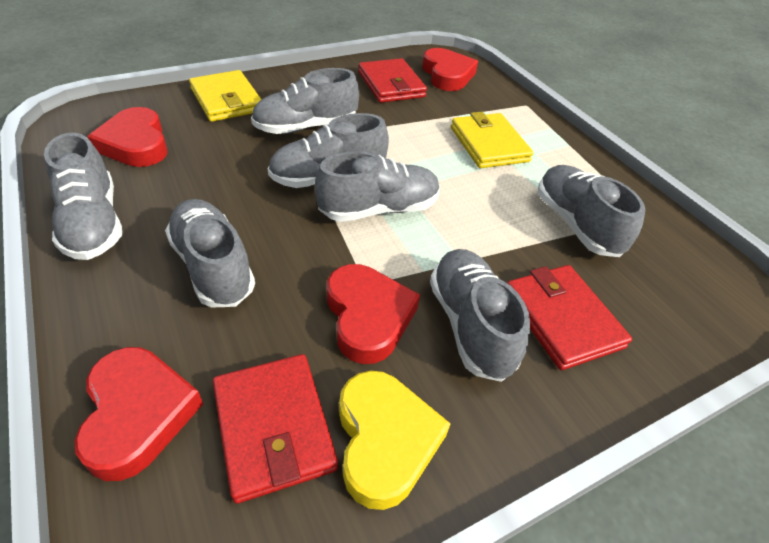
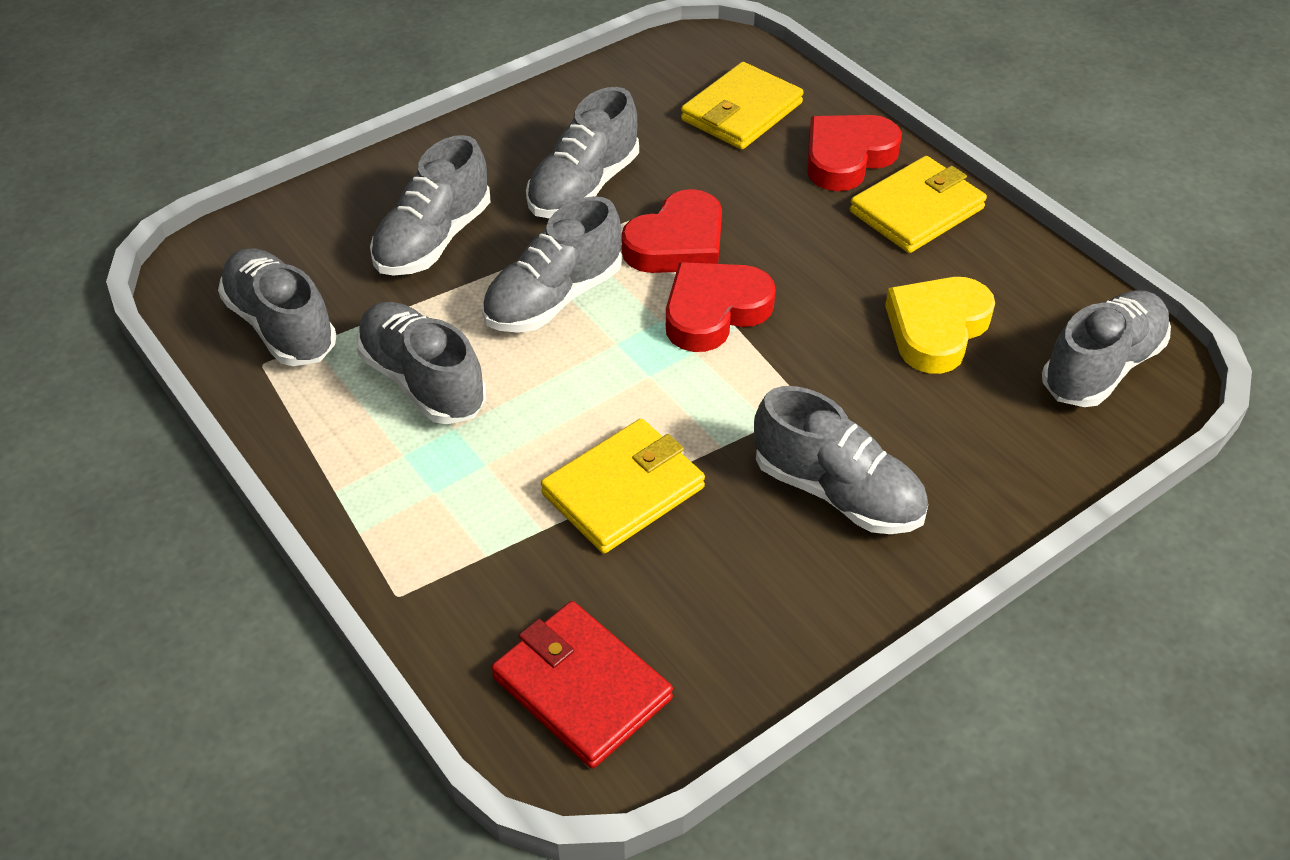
red heart: 4 -> 3
red wallet: 3 -> 1
yellow wallet: 2 -> 3

